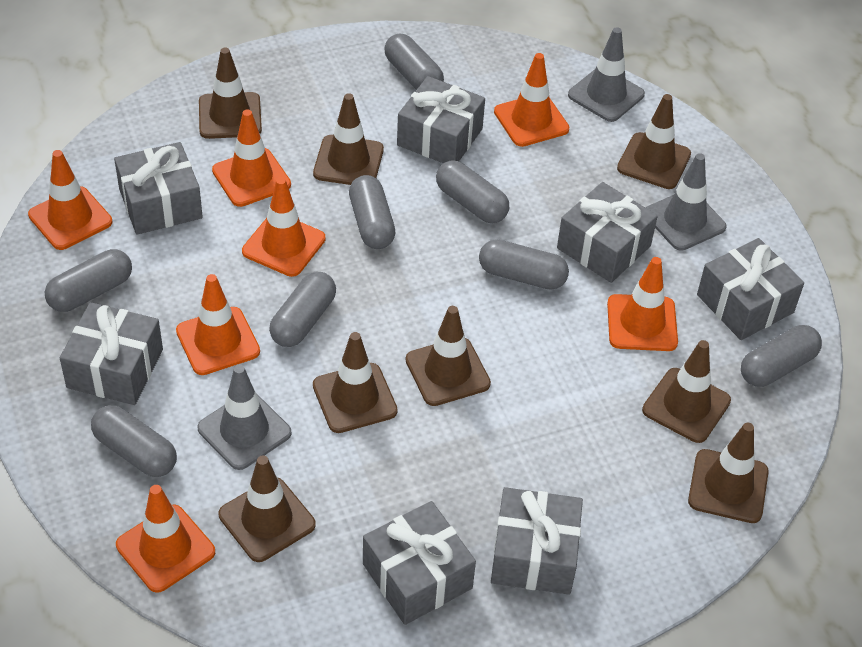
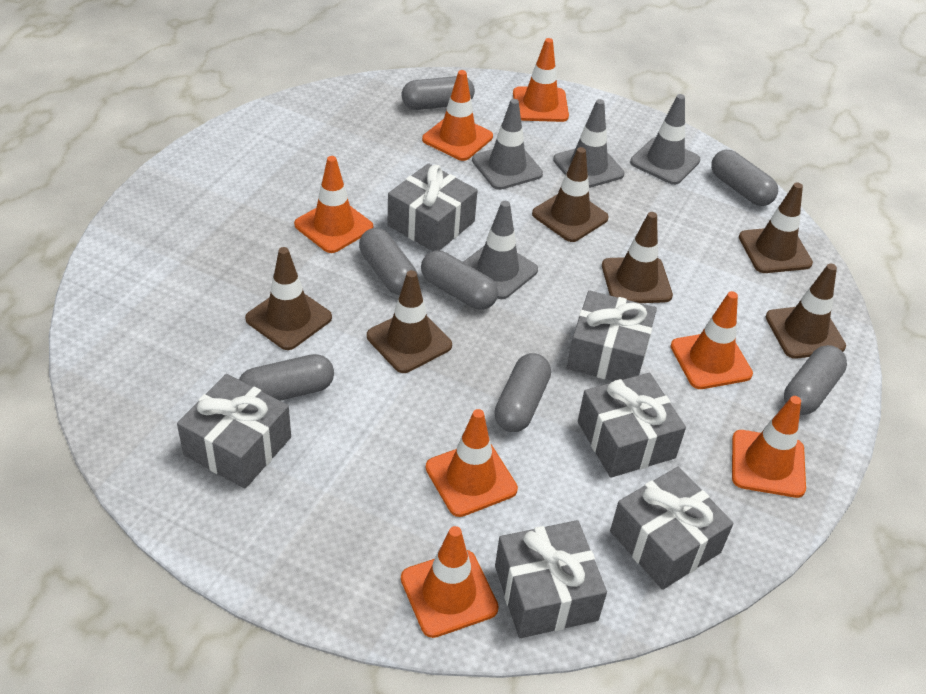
brown traffic cone: 8 -> 6
grey capsule: 8 -> 7
grey gift: 7 -> 6
grey traffic cone: 3 -> 4

